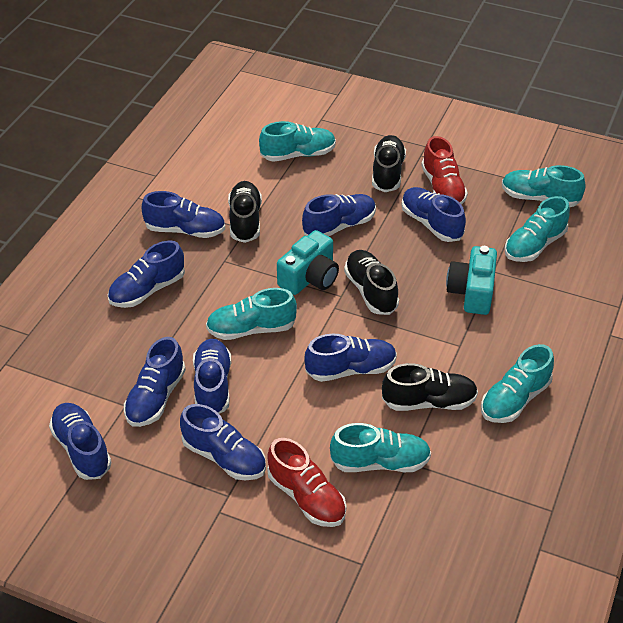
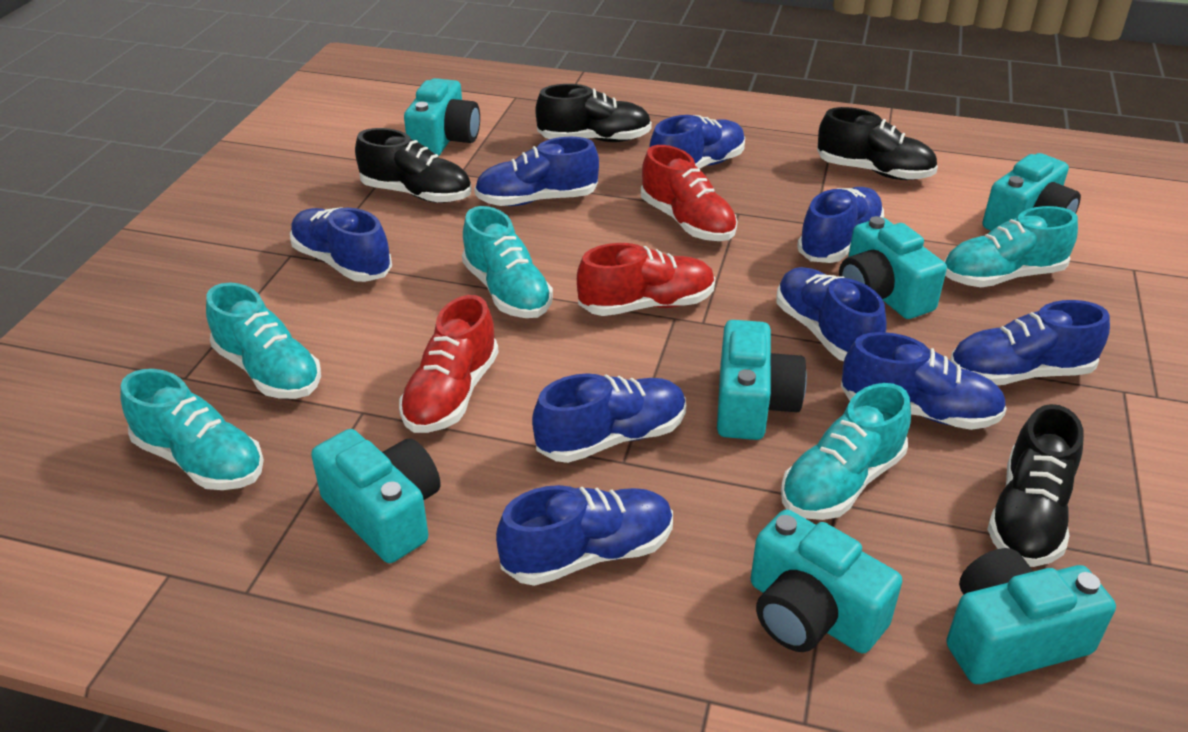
red shoe: 2 -> 3
turquoise camera: 2 -> 7
turquoise shoe: 6 -> 5

